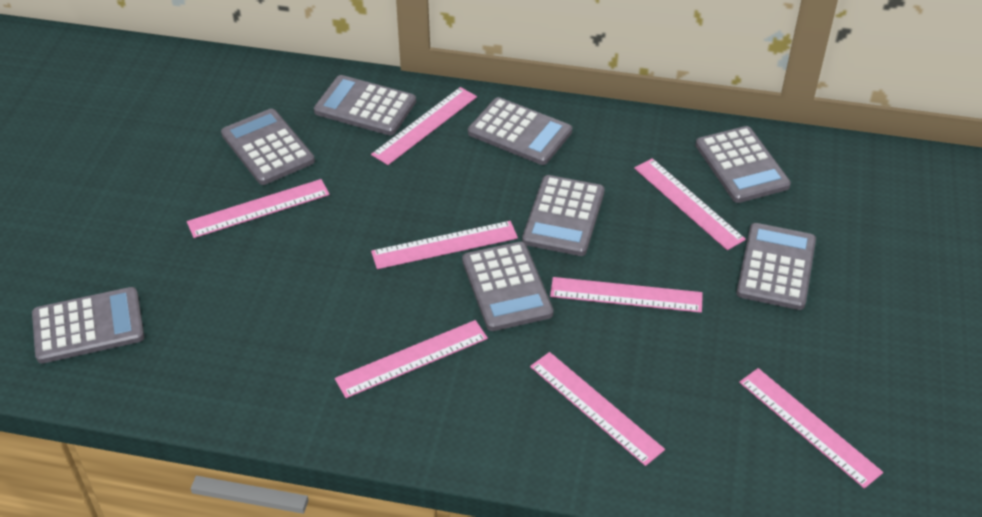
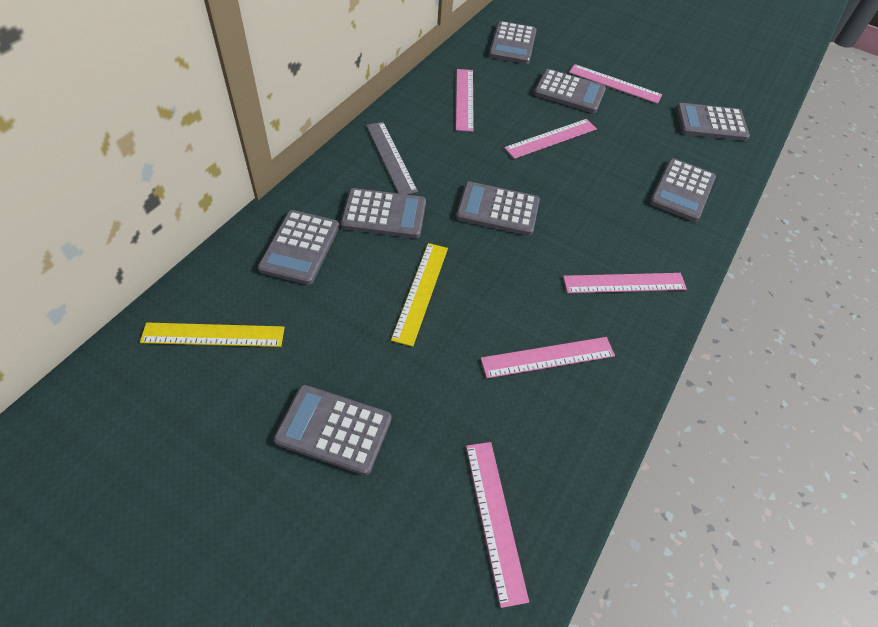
grey ruler: 0 -> 1
pink ruler: 8 -> 6
yellow ruler: 0 -> 2

